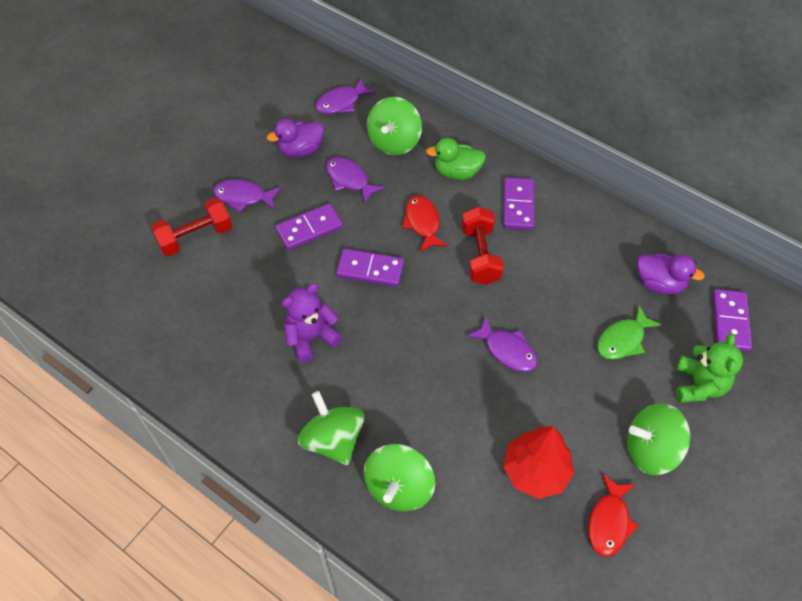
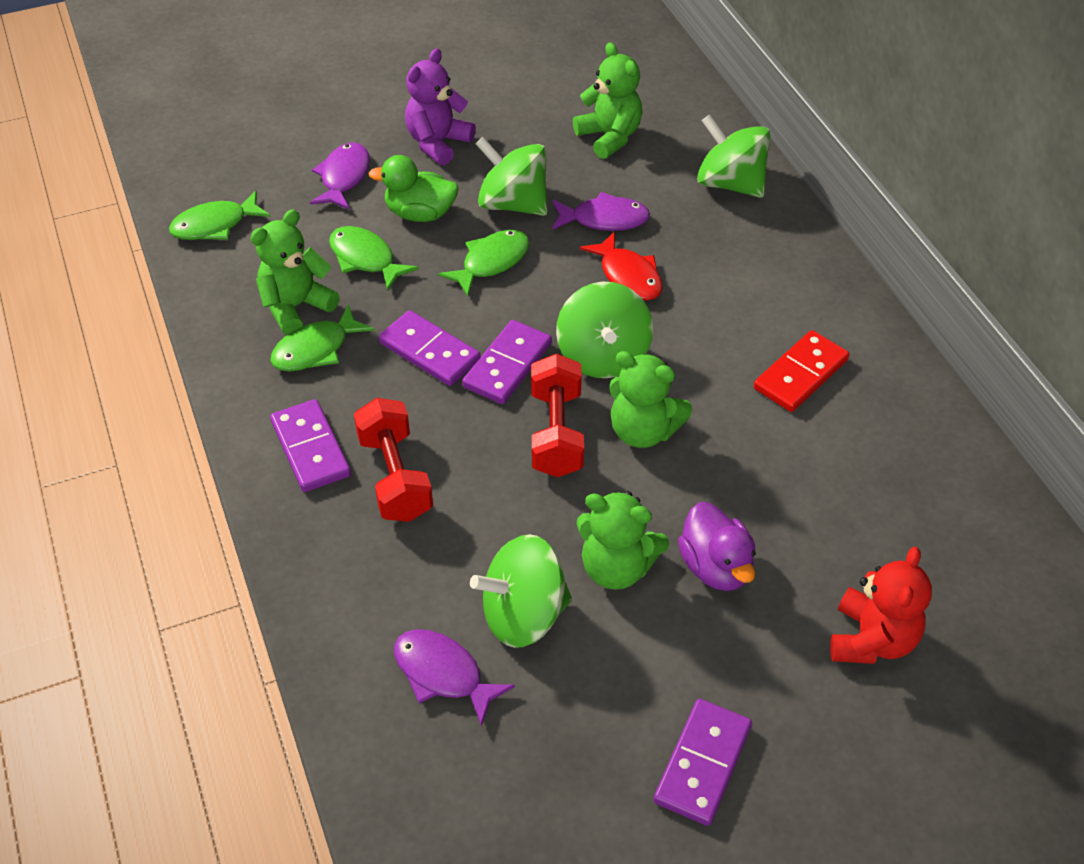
green fish: 1 -> 4
green teddy bear: 1 -> 4
purple duck: 2 -> 1
purple fish: 4 -> 3
red domino: 0 -> 1
red fish: 2 -> 1
red teddy bear: 0 -> 1
red tree: 1 -> 0

